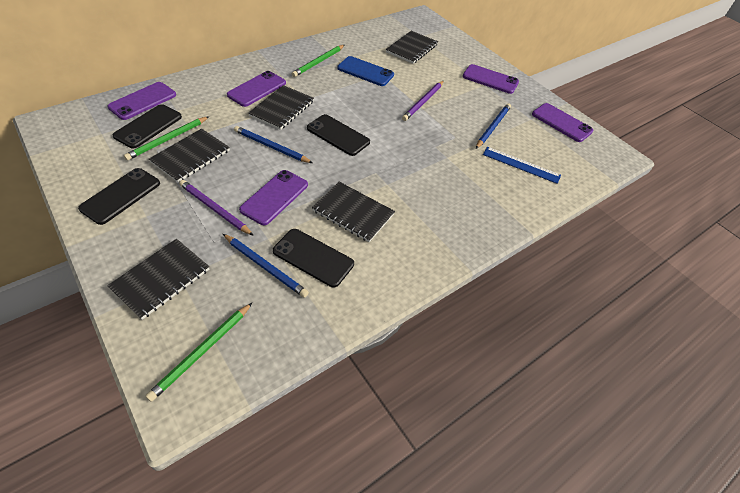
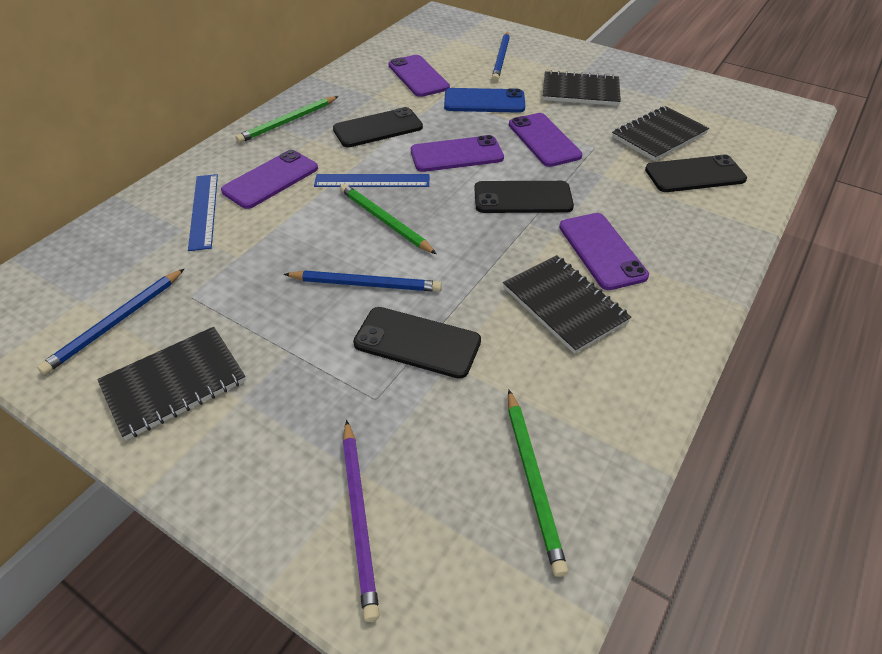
black notebook: 5 -> 4
blue ruler: 1 -> 2
purple pencil: 2 -> 1

